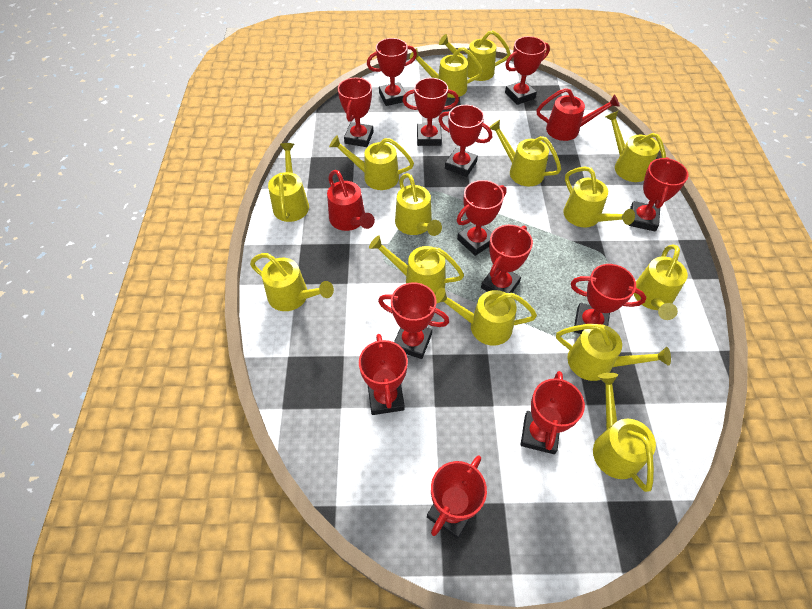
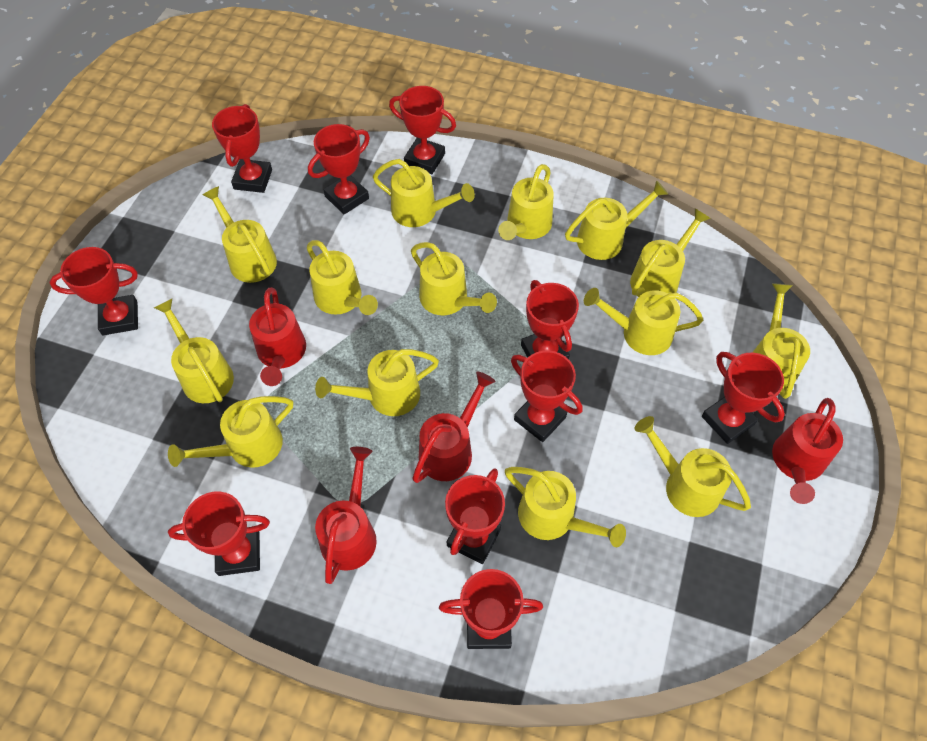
red trophy: 13 -> 10
red watering can: 2 -> 4

